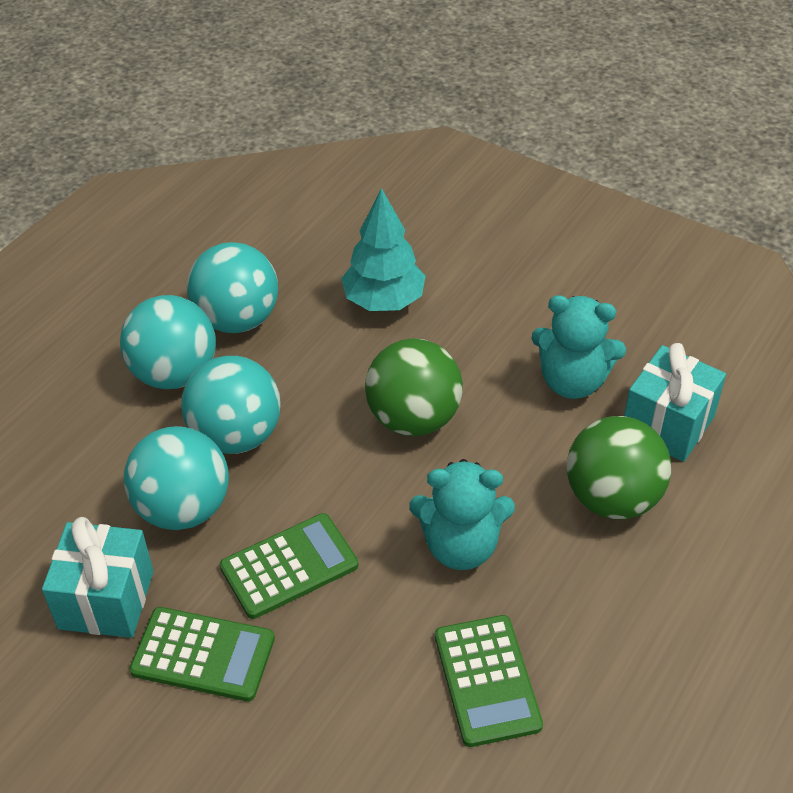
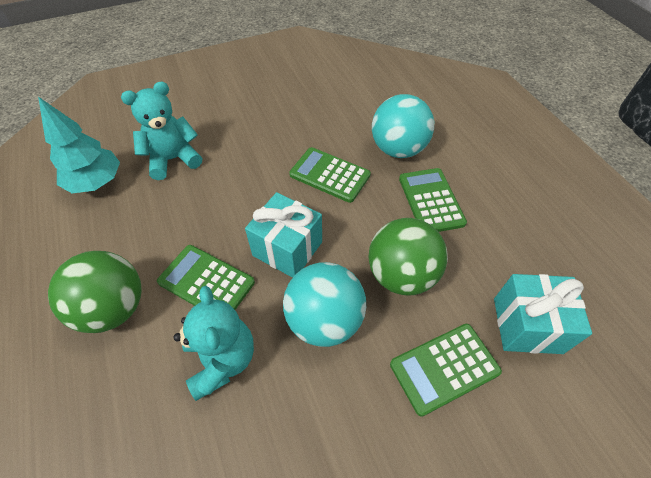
green calculator: 3 -> 4
turquoise ball: 4 -> 2

